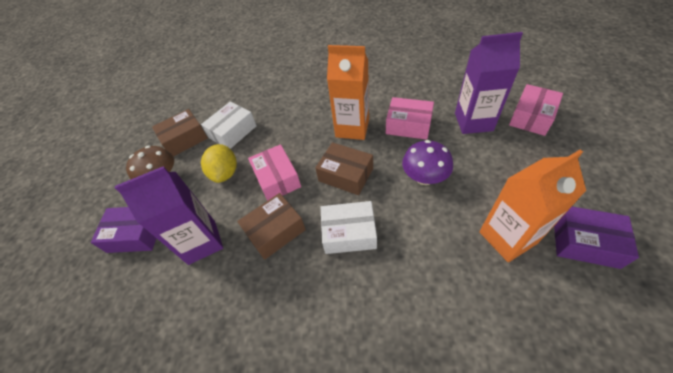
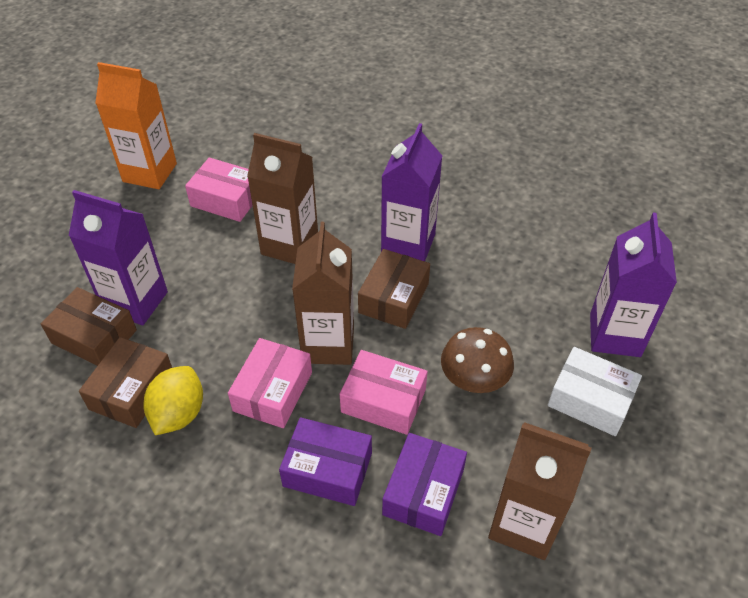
brown carton: 0 -> 3
orange carton: 2 -> 1
purple carton: 2 -> 3
purple mushroom: 1 -> 0
white box: 2 -> 1

